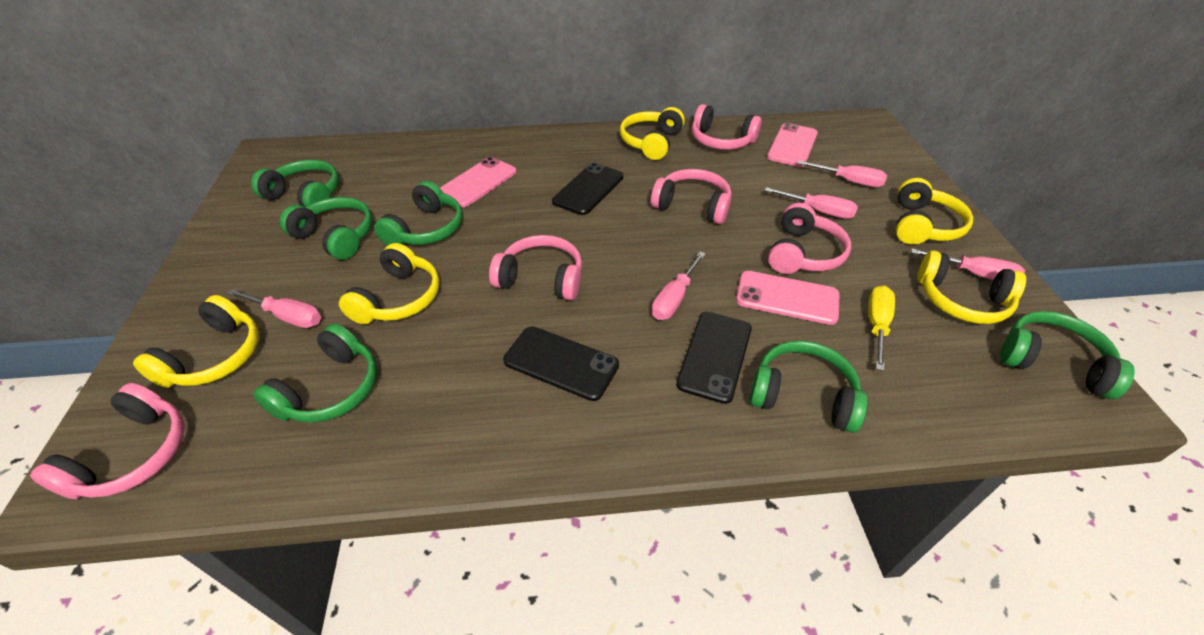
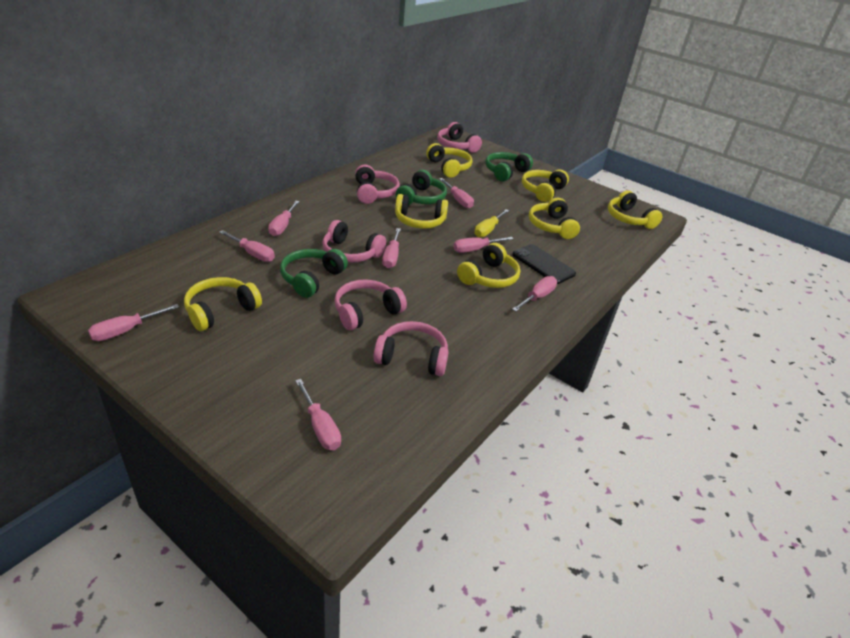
black phone: 3 -> 1
green headphones: 6 -> 3
pink phone: 3 -> 0
pink screwdriver: 5 -> 8
yellow headphones: 5 -> 7

